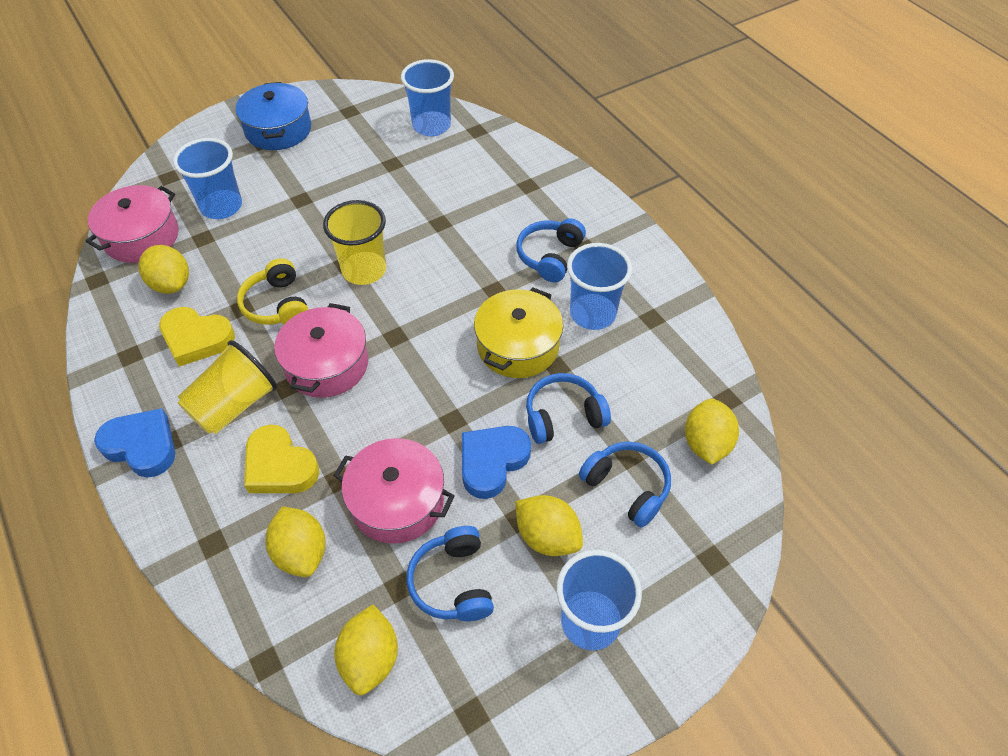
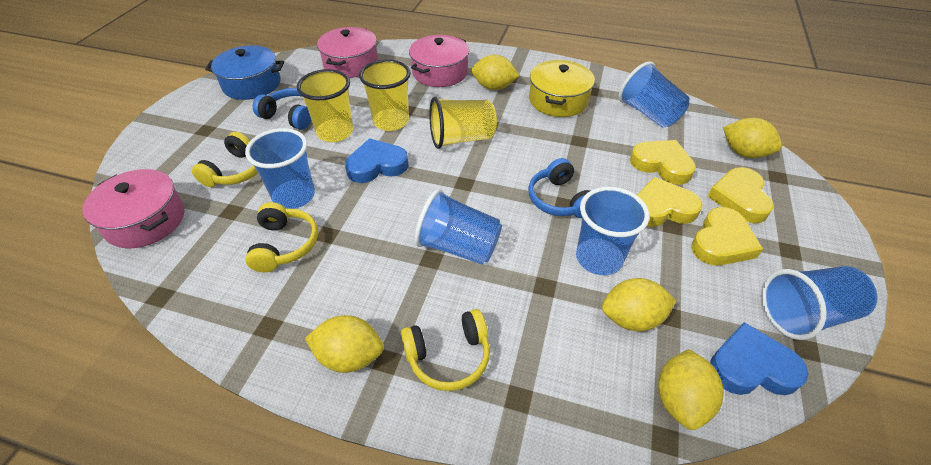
blue cup: 4 -> 5
blue headphones: 4 -> 2
yellow cup: 2 -> 3
yellow headphones: 1 -> 3
yellow heart: 2 -> 4

